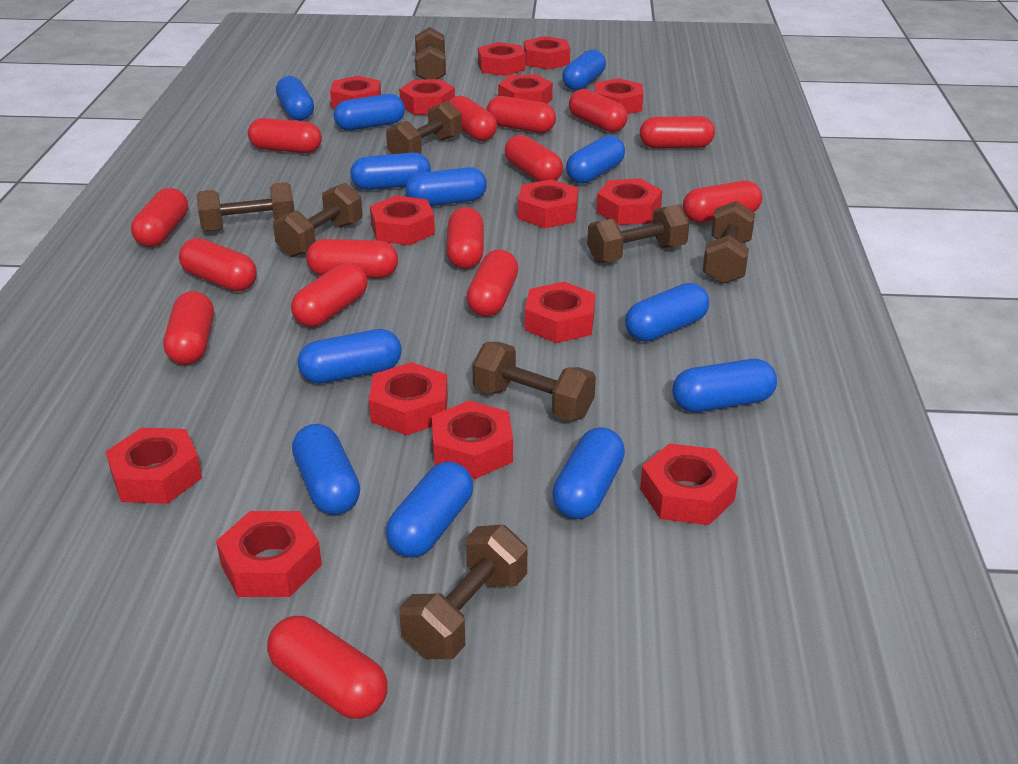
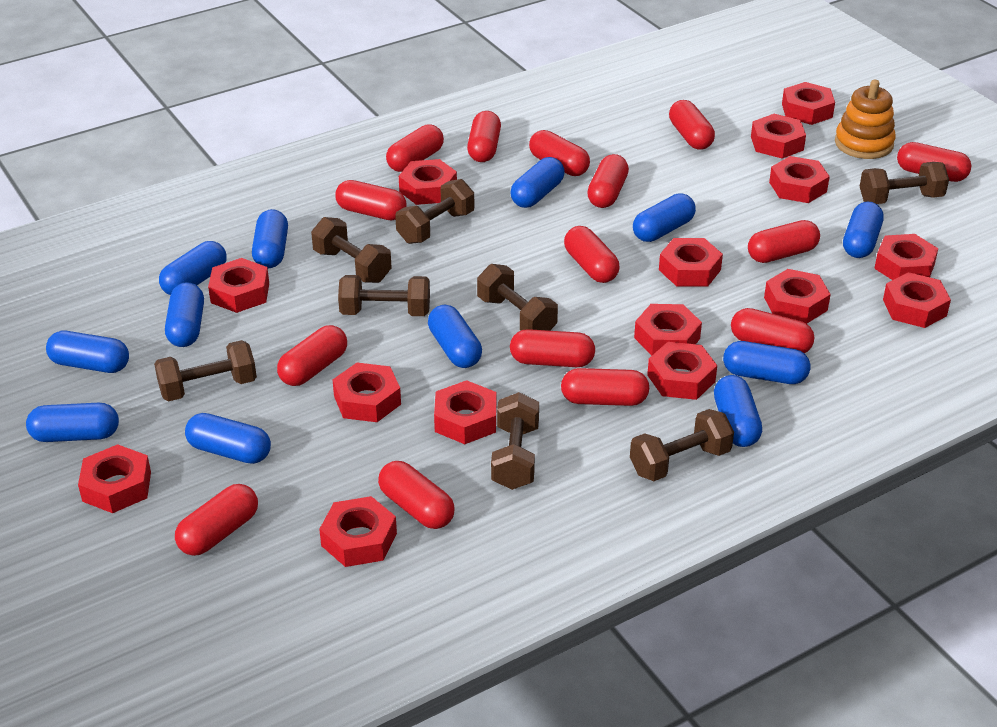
orange stacking toy: 0 -> 1

